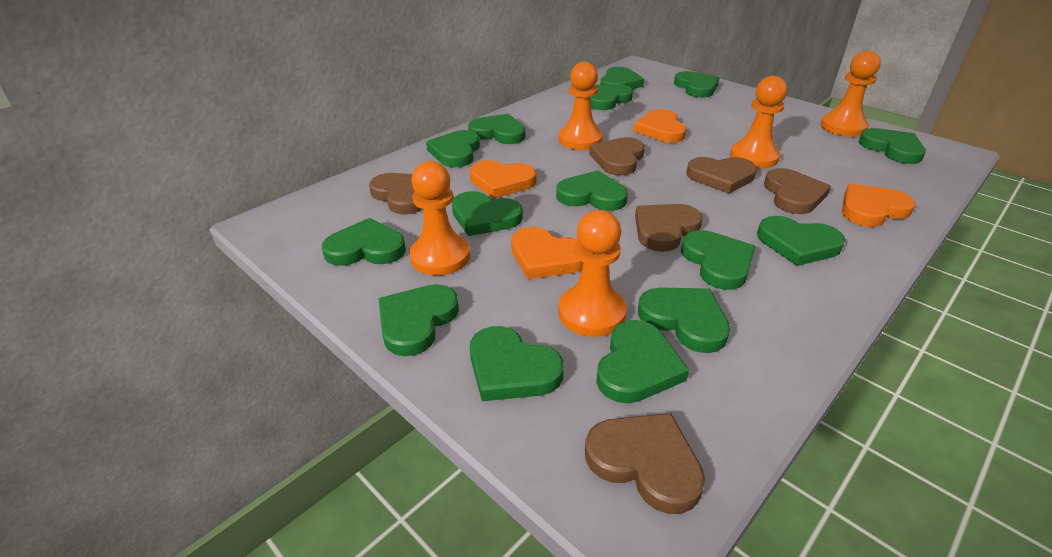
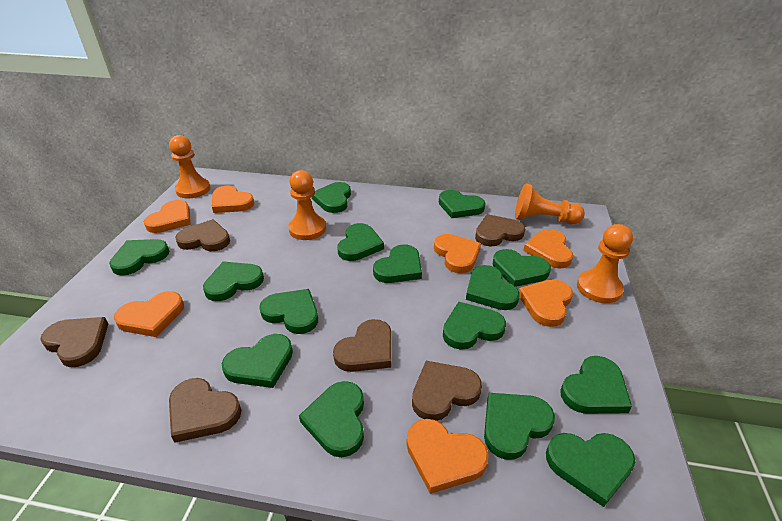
orange heart: 4 -> 7
orange pawn: 5 -> 4

